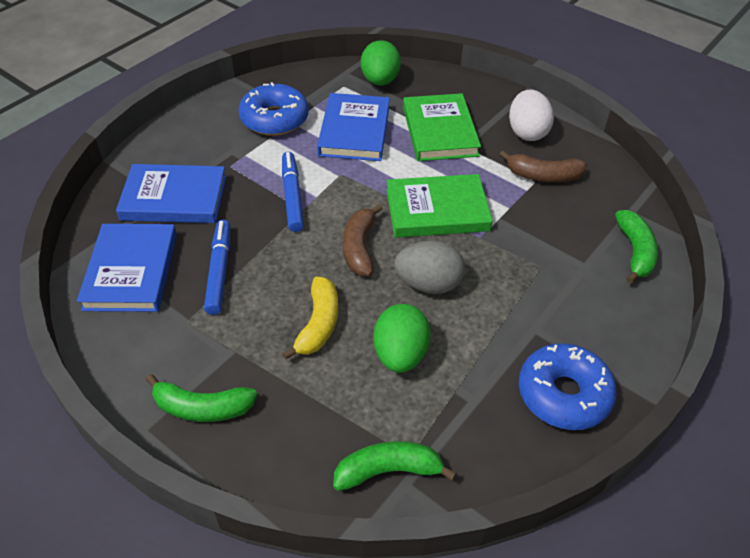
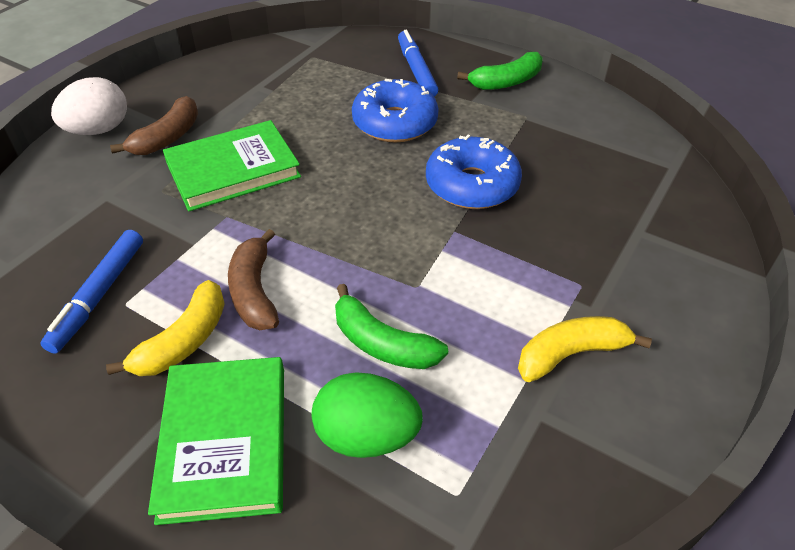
blue book: 3 -> 0
green banana: 3 -> 2
green egg: 2 -> 1
grey egg: 1 -> 0
yellow banana: 1 -> 2

